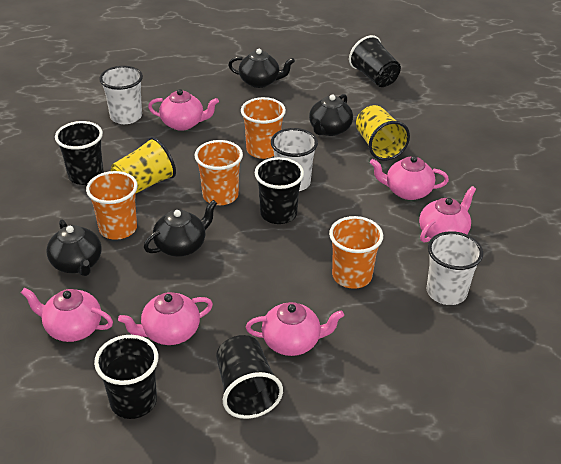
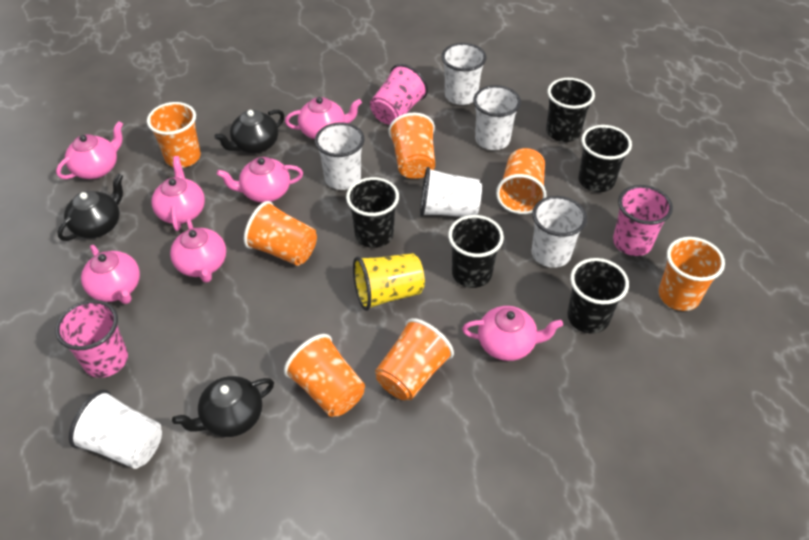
black teapot: 4 -> 3
orange cup: 4 -> 7
pink cup: 0 -> 3
pink teapot: 6 -> 7
white cup: 3 -> 6
yellow cup: 2 -> 1

